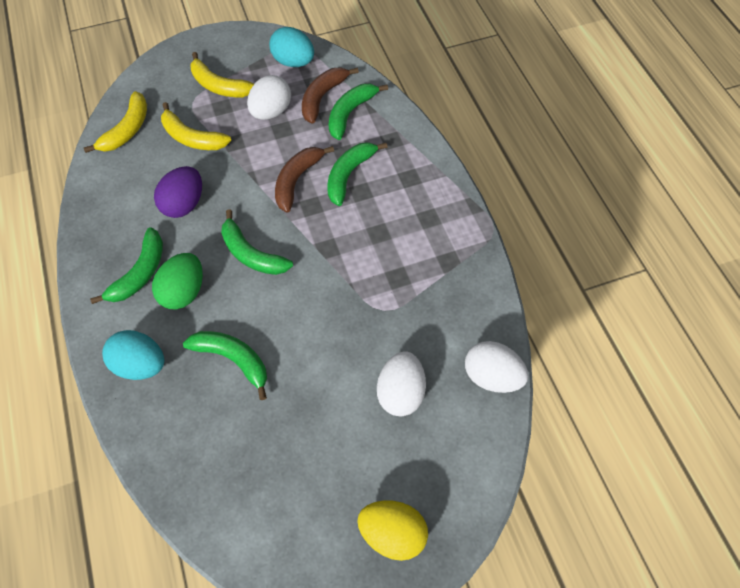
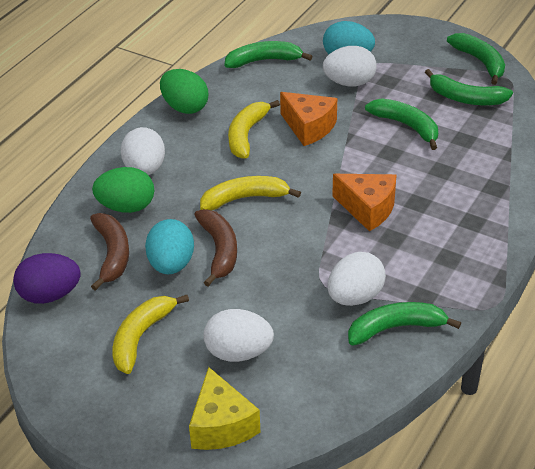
green egg: 1 -> 2
orange cheese: 0 -> 2
white egg: 3 -> 4
yellow cheese: 0 -> 1
yellow egg: 1 -> 0

